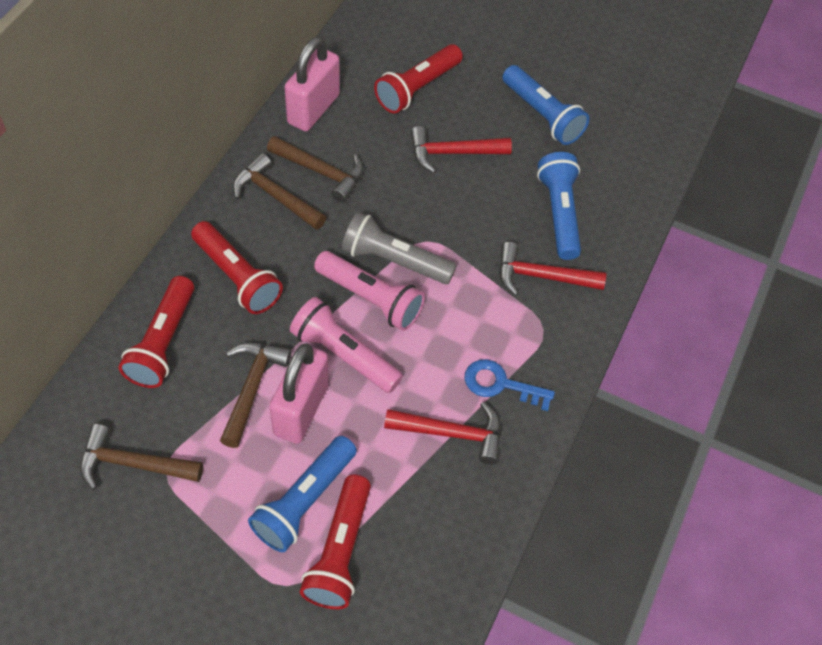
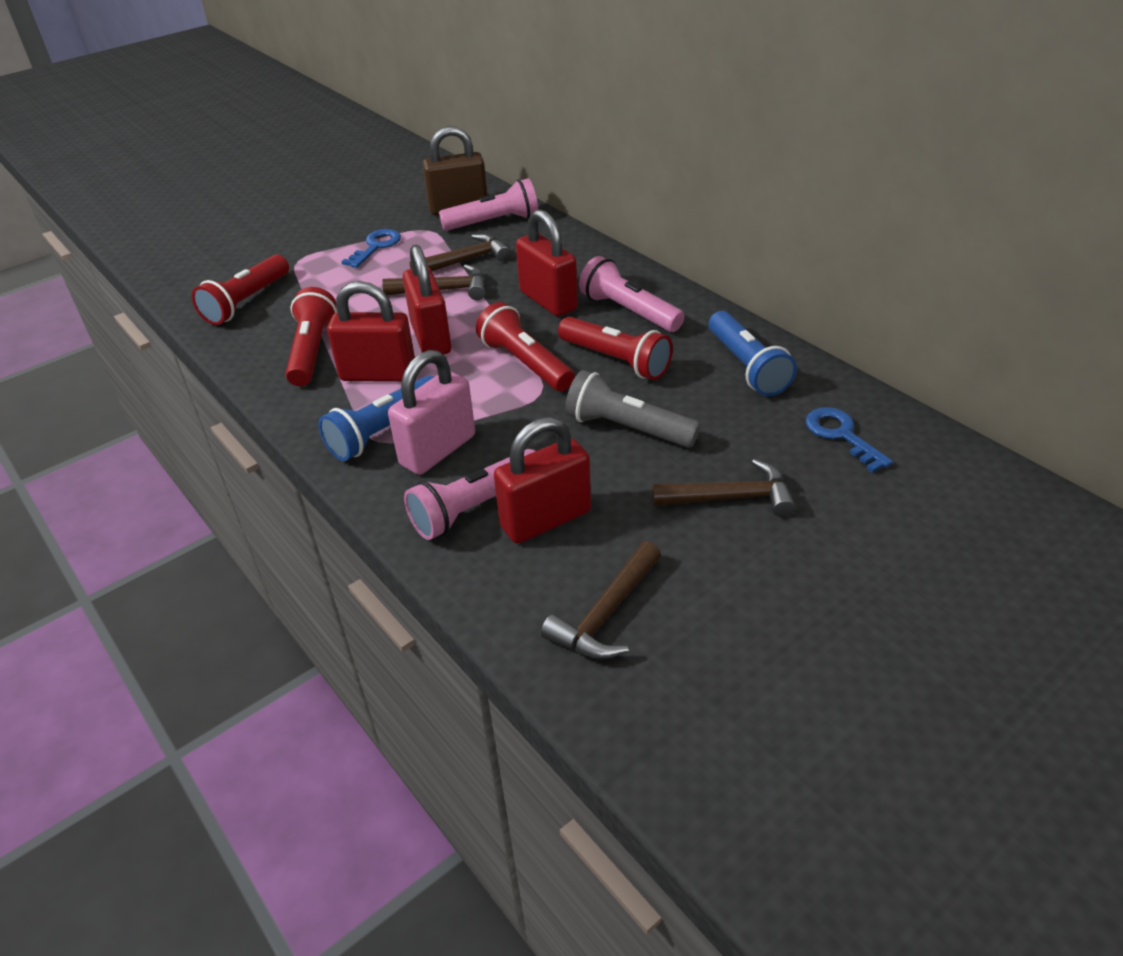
blue flashlight: 3 -> 2
blue key: 1 -> 2
brown padlock: 0 -> 1
pink flashlight: 2 -> 3
pink padlock: 2 -> 1
red hammer: 3 -> 0
red padlock: 0 -> 4

